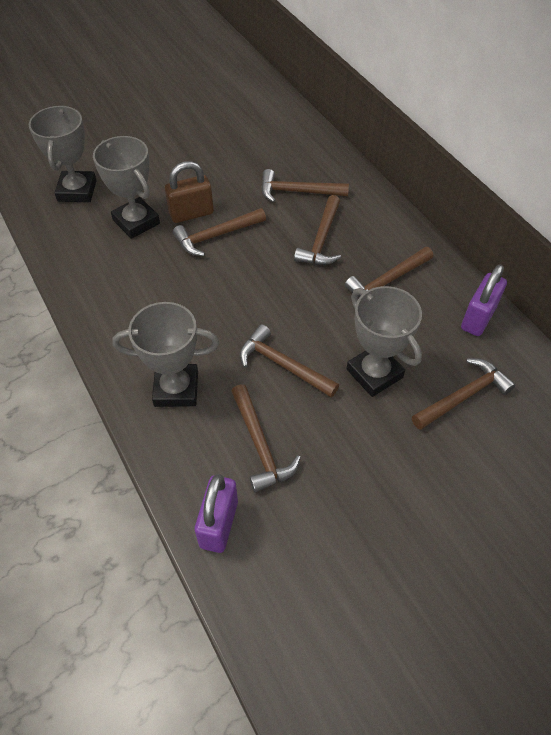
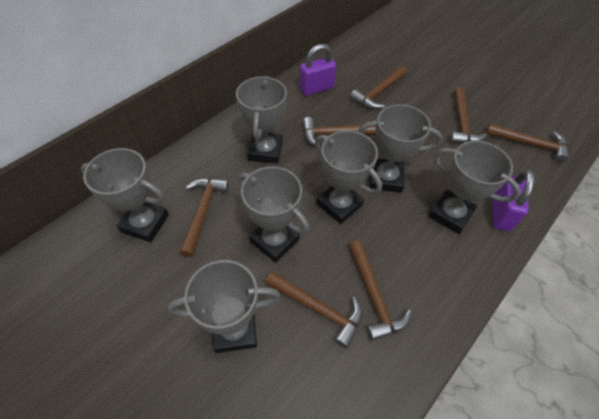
brown padlock: 1 -> 0
grey trophy: 4 -> 7

